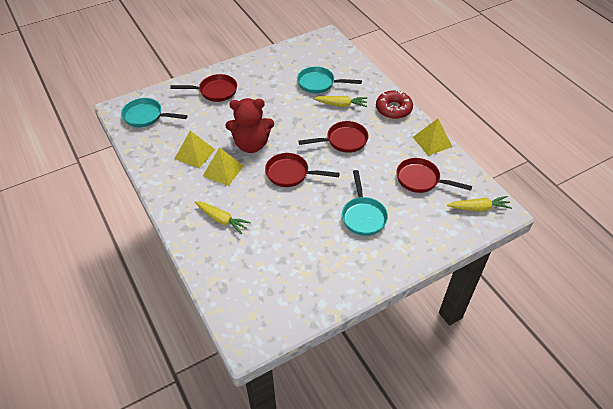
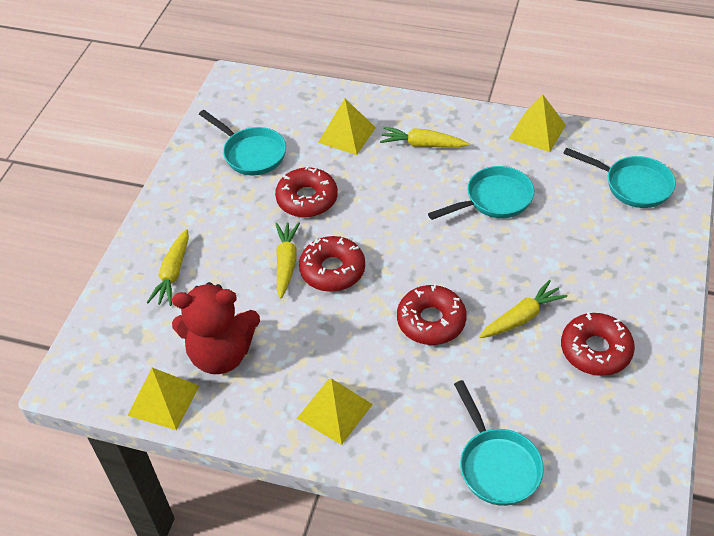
red donut: 1 -> 4
red pan: 4 -> 0
turquoise pan: 3 -> 4
yellow carrot: 3 -> 4
yellow pyramid: 3 -> 4

